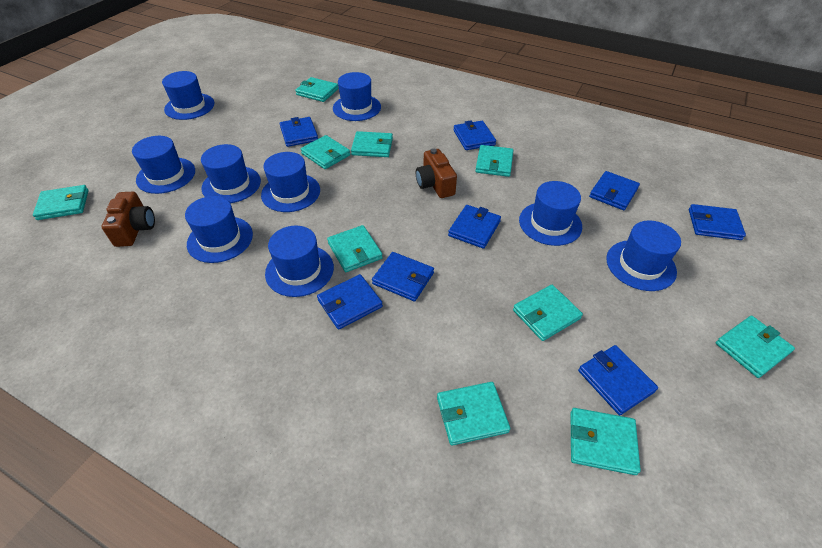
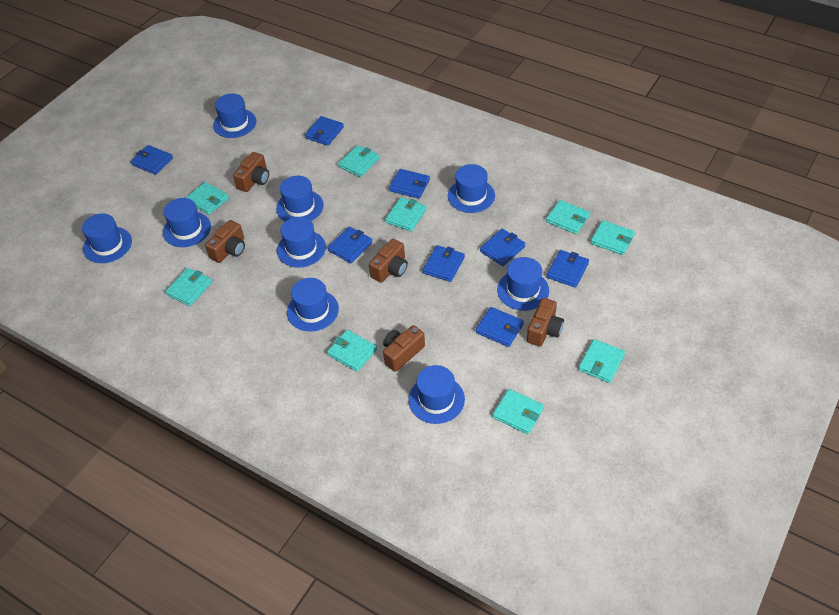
brown camera: 2 -> 5
turquoise wallet: 10 -> 9

